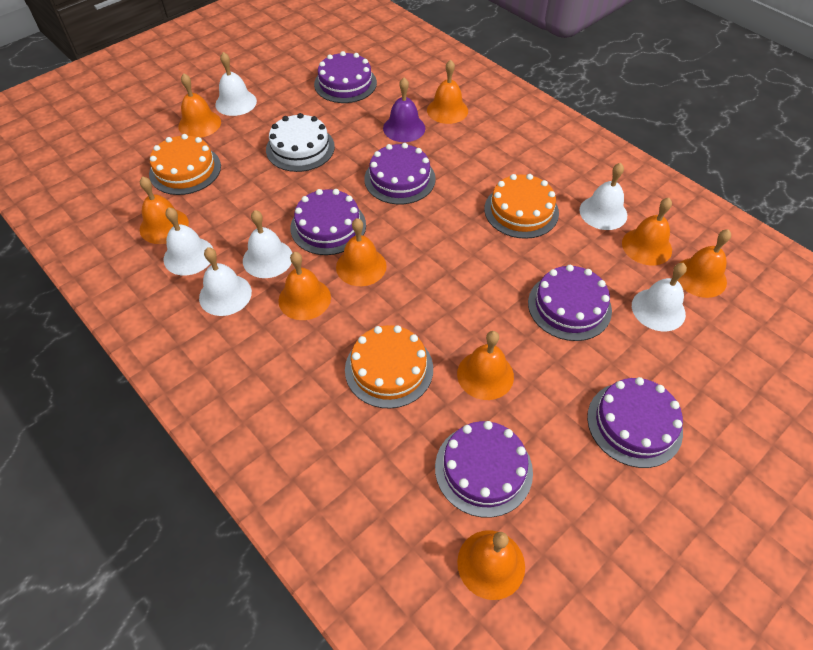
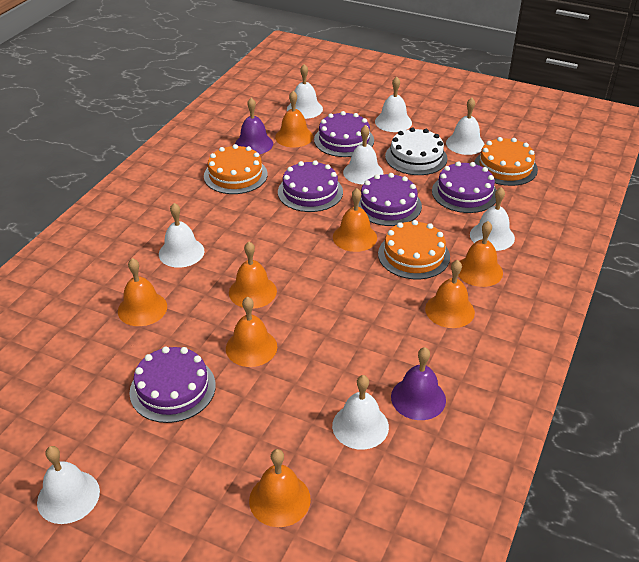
orange bell: 9 -> 8
purple bell: 1 -> 2
purple cake: 6 -> 5
white bell: 6 -> 8

